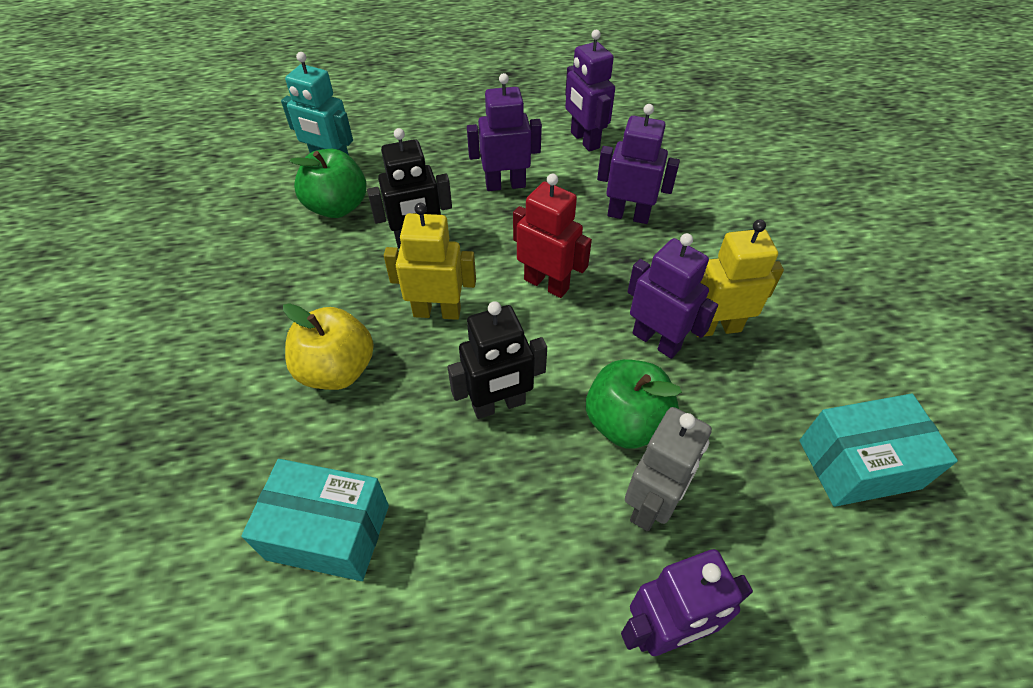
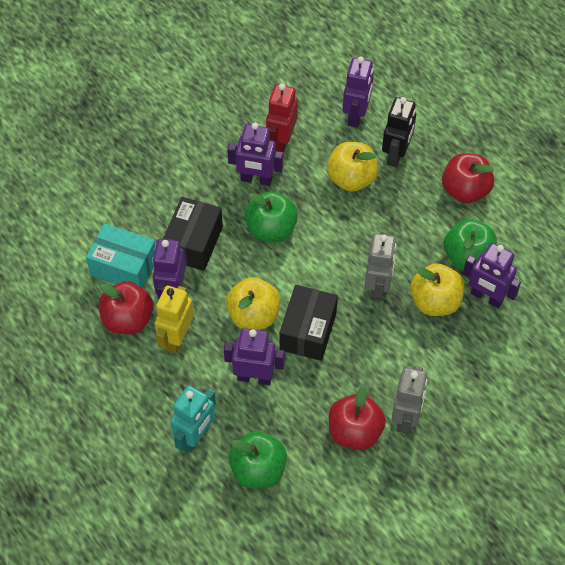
black box: 0 -> 2
black robot: 2 -> 1
green apple: 2 -> 3
grey robot: 1 -> 2
red apple: 0 -> 3
turquoise box: 2 -> 1
yellow apple: 1 -> 3
yellow robot: 2 -> 1

